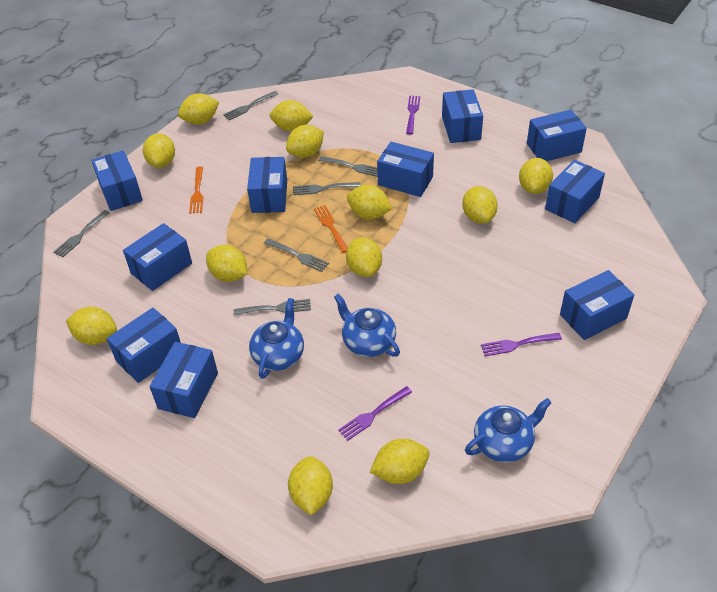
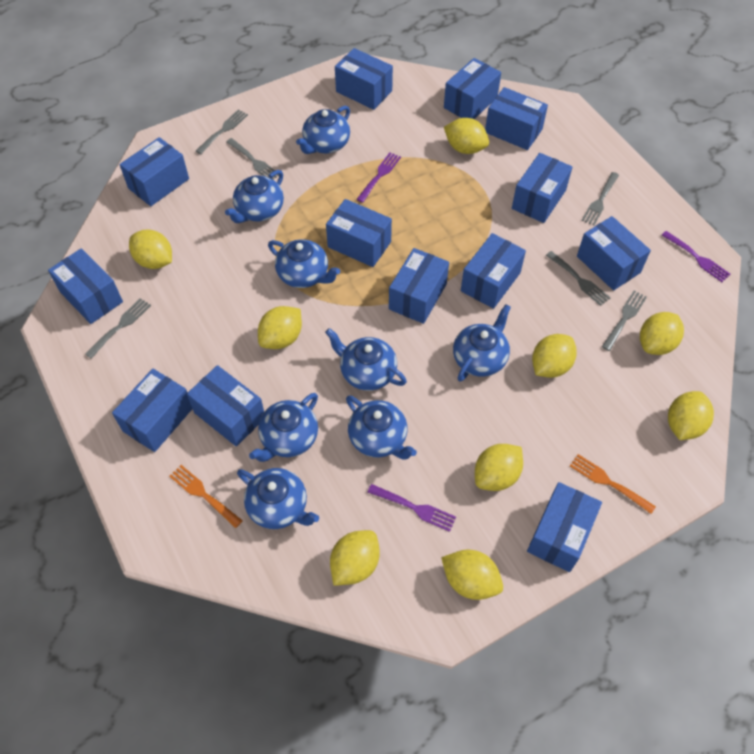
blue box: 10 -> 13
blue teapot: 3 -> 8
yellow lemon: 12 -> 9

